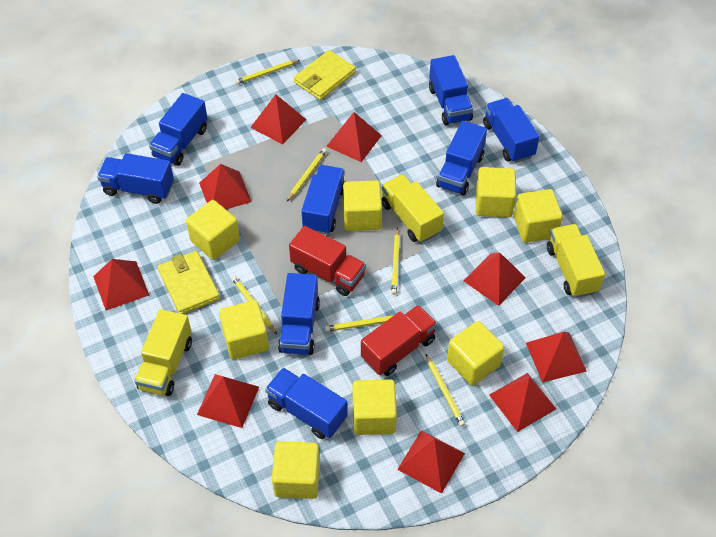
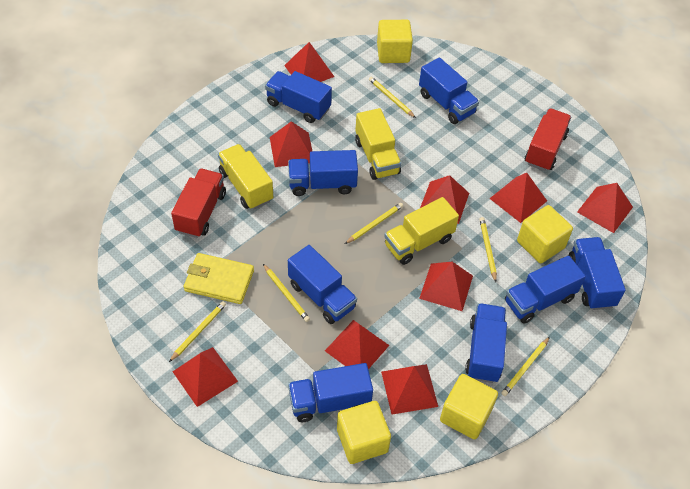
yellow cube: 8 -> 4
yellow wallet: 2 -> 1

